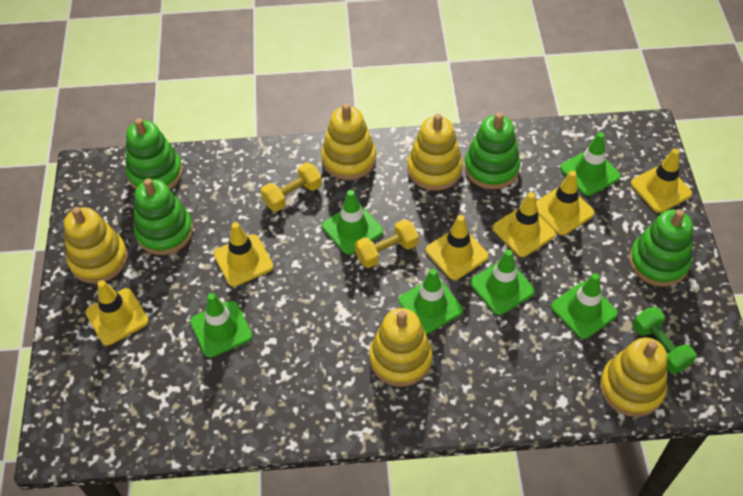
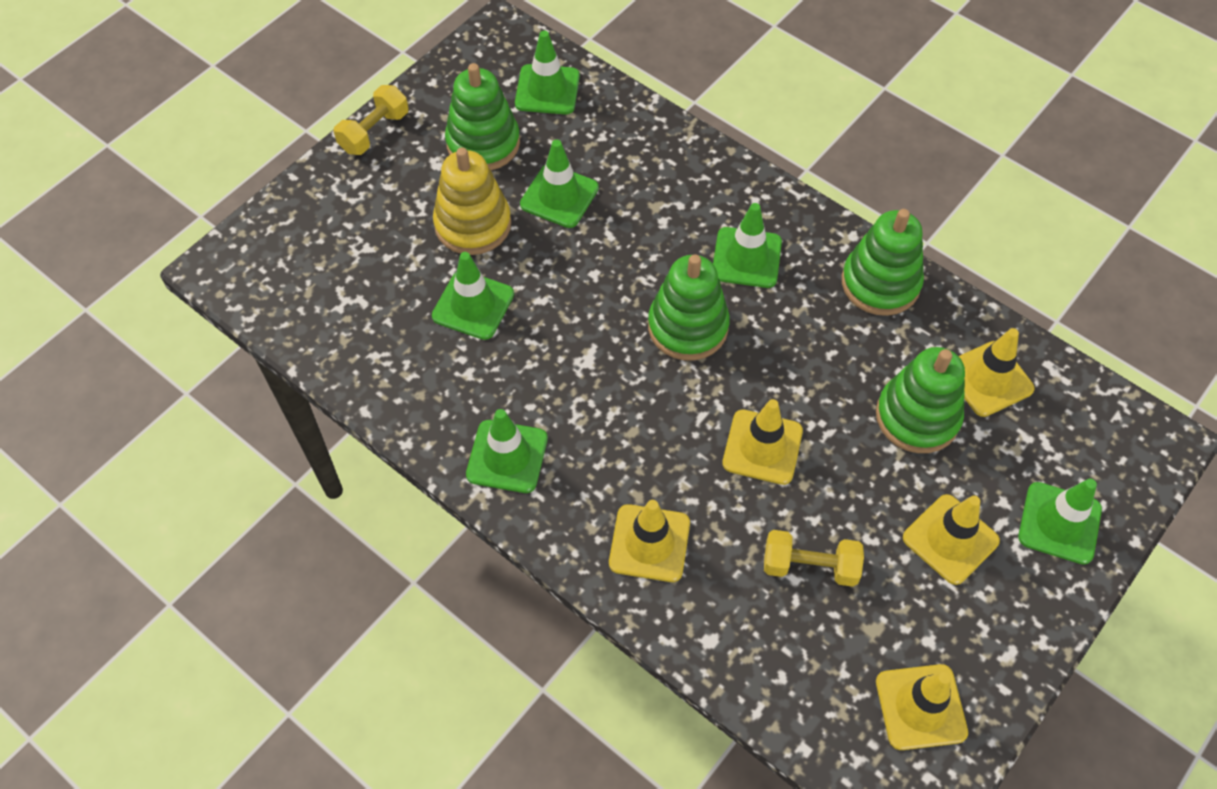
green dumbbell: 1 -> 0
yellow stacking toy: 5 -> 1
yellow traffic cone: 6 -> 5

